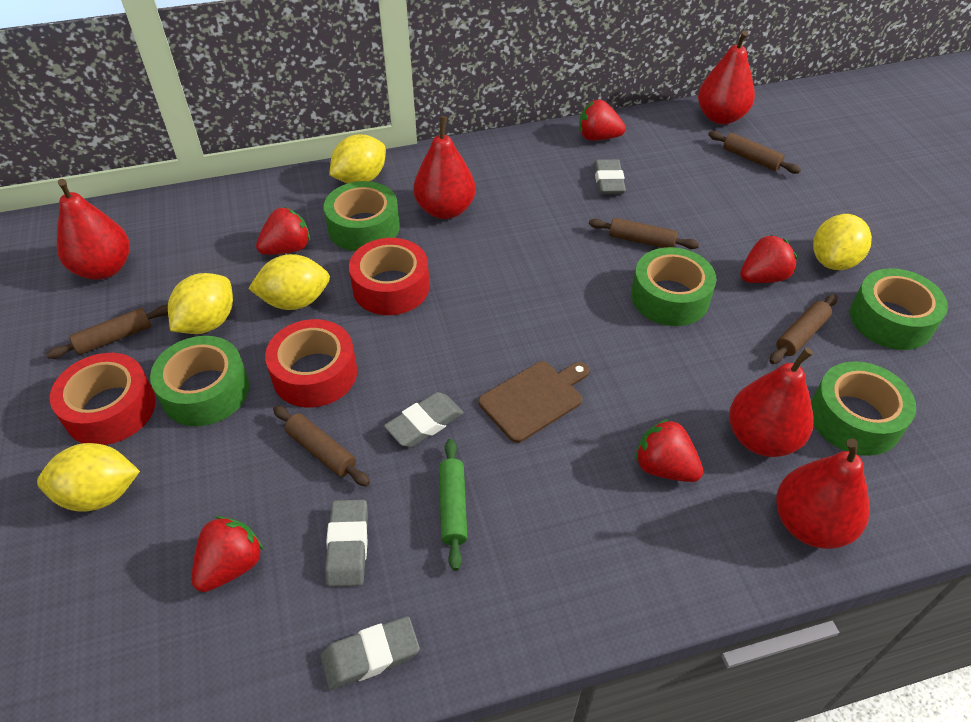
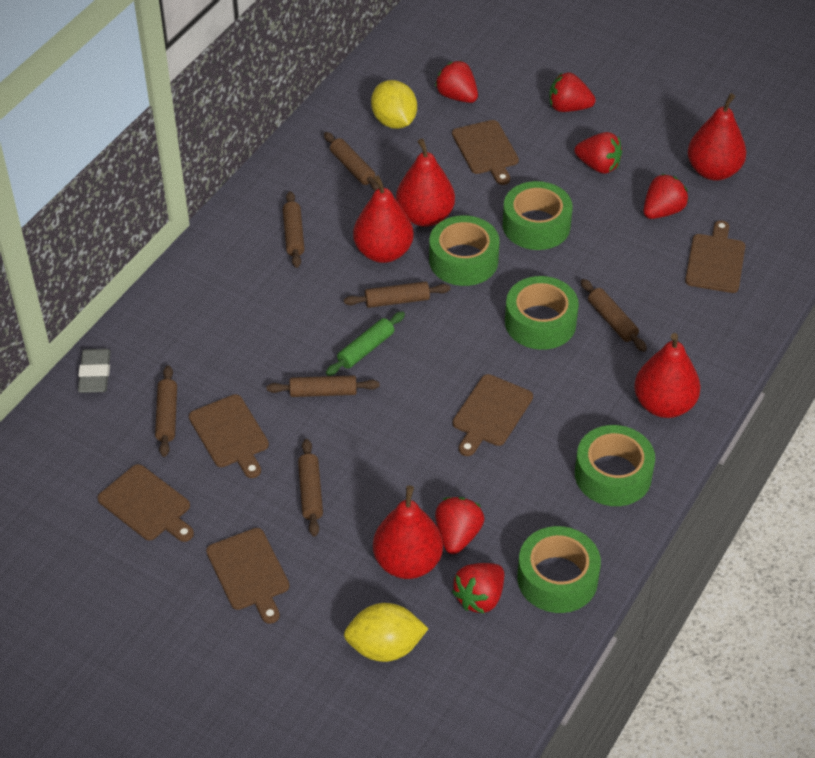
brown cutting board: 1 -> 6
brown rolling pin: 5 -> 7
grey eraser: 4 -> 1
red strawberry: 5 -> 6
red tape: 3 -> 0
yellow lemon: 5 -> 2

